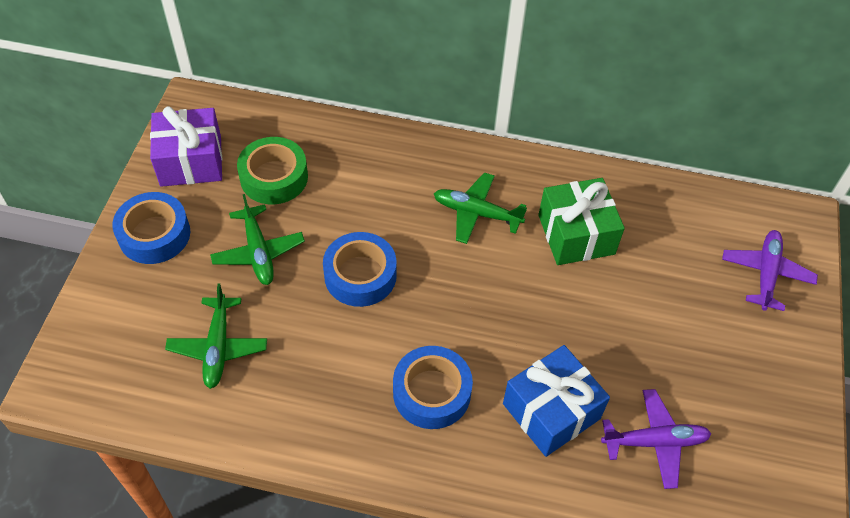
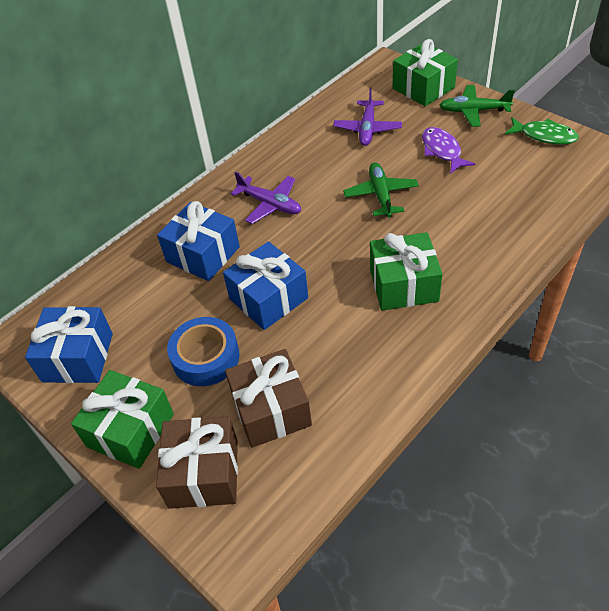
blue gift: 1 -> 3
blue tape: 3 -> 1
brown gift: 0 -> 2
green fish: 0 -> 1
green gift: 1 -> 3
green plane: 3 -> 2
green tape: 1 -> 0
purple fish: 0 -> 1
purple gift: 1 -> 0

